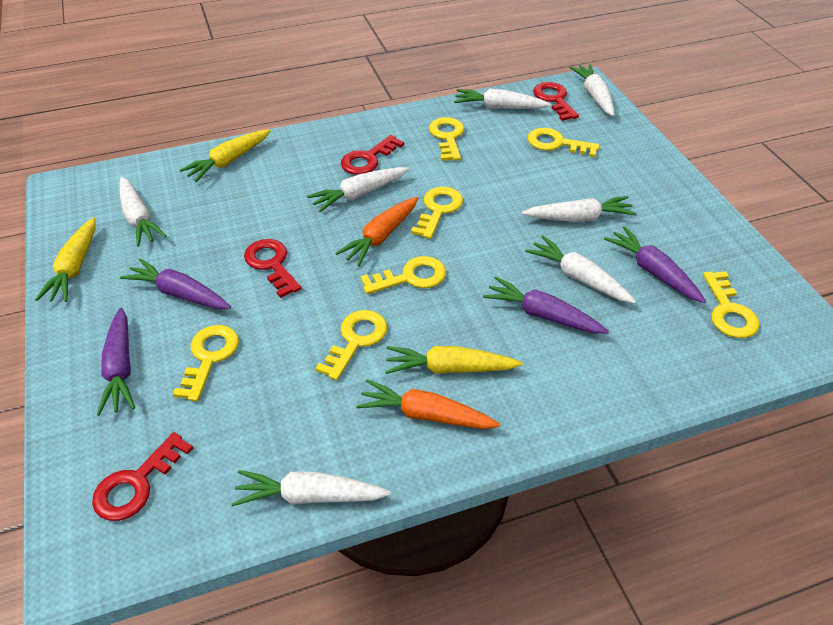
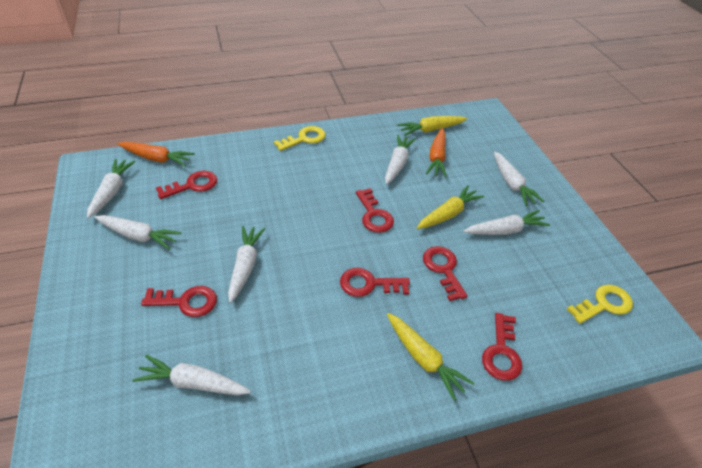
purple carrot: 4 -> 0
red key: 4 -> 6
yellow key: 7 -> 2

